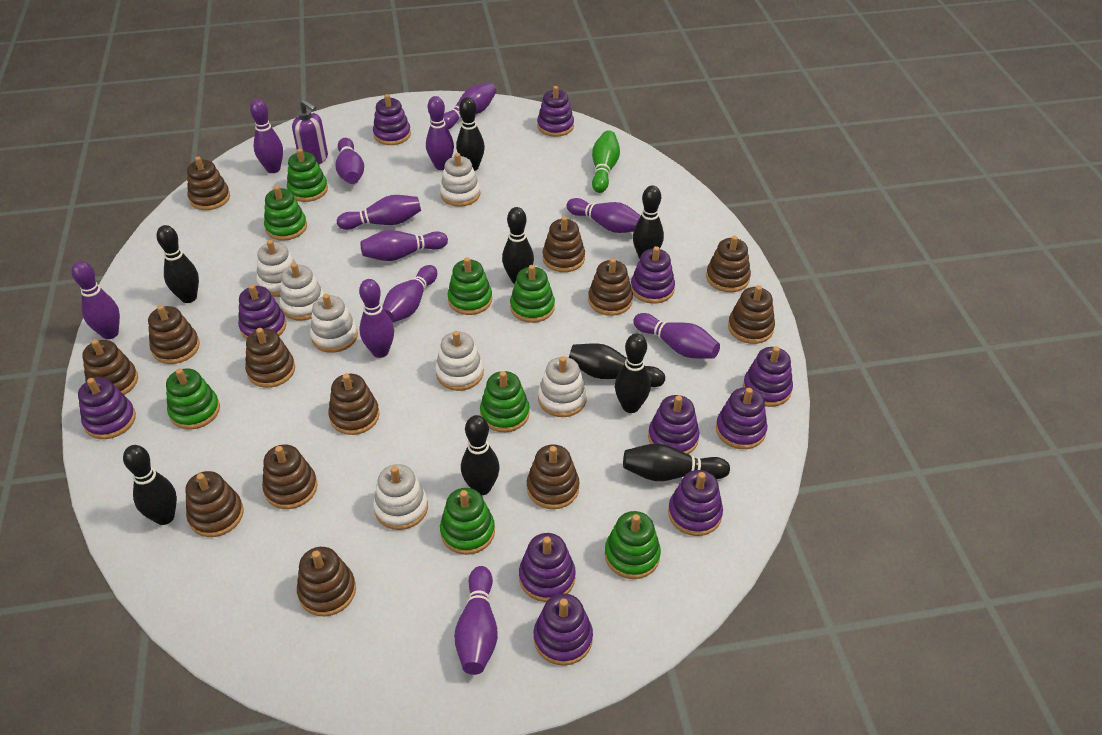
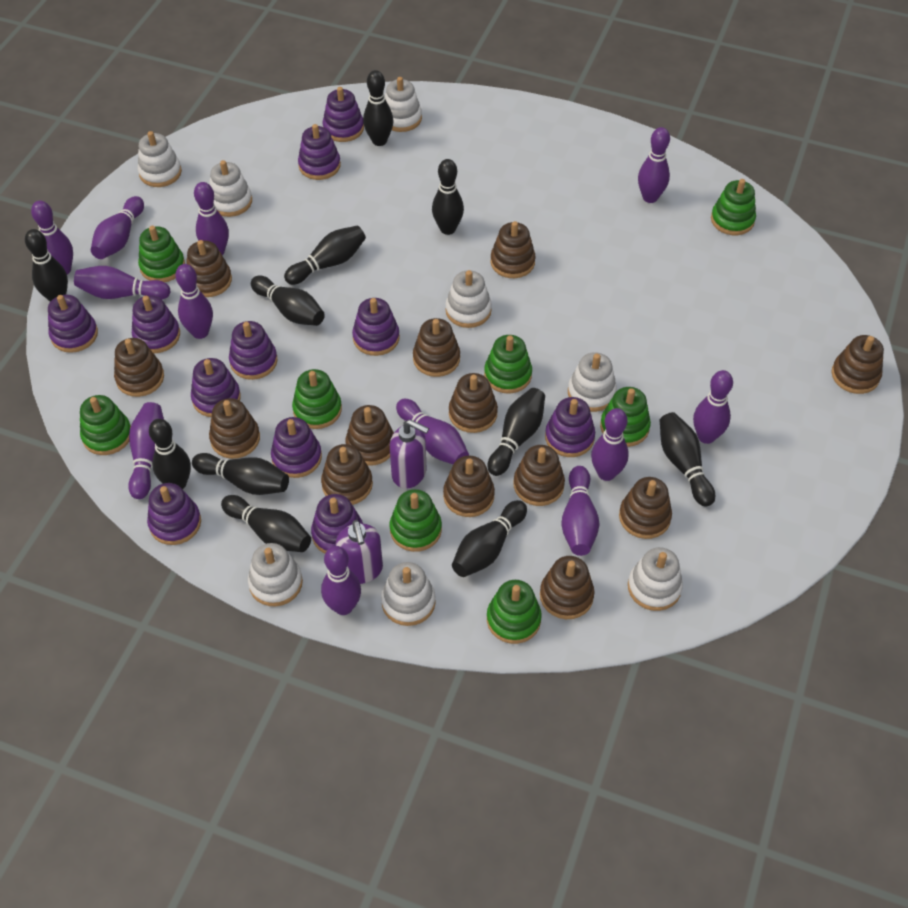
black bowling pin: 9 -> 11
green bowling pin: 1 -> 0
purple soap dispenser: 1 -> 2
white stacking toy: 7 -> 8

